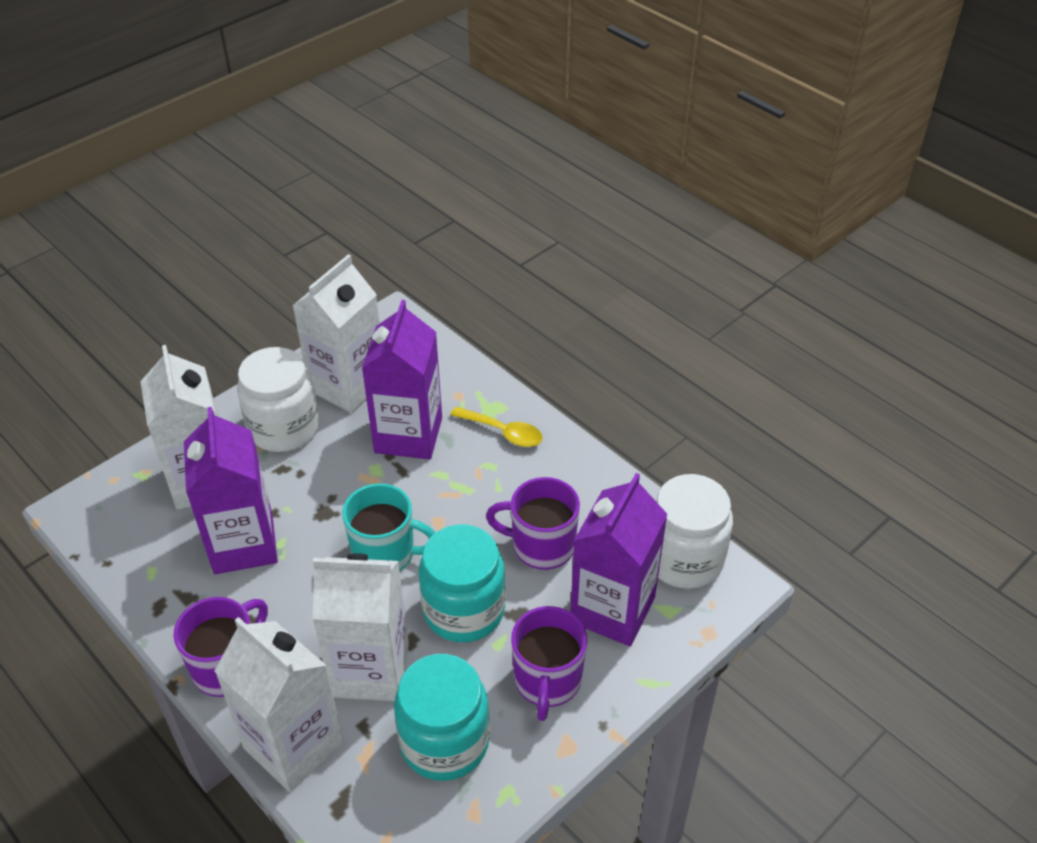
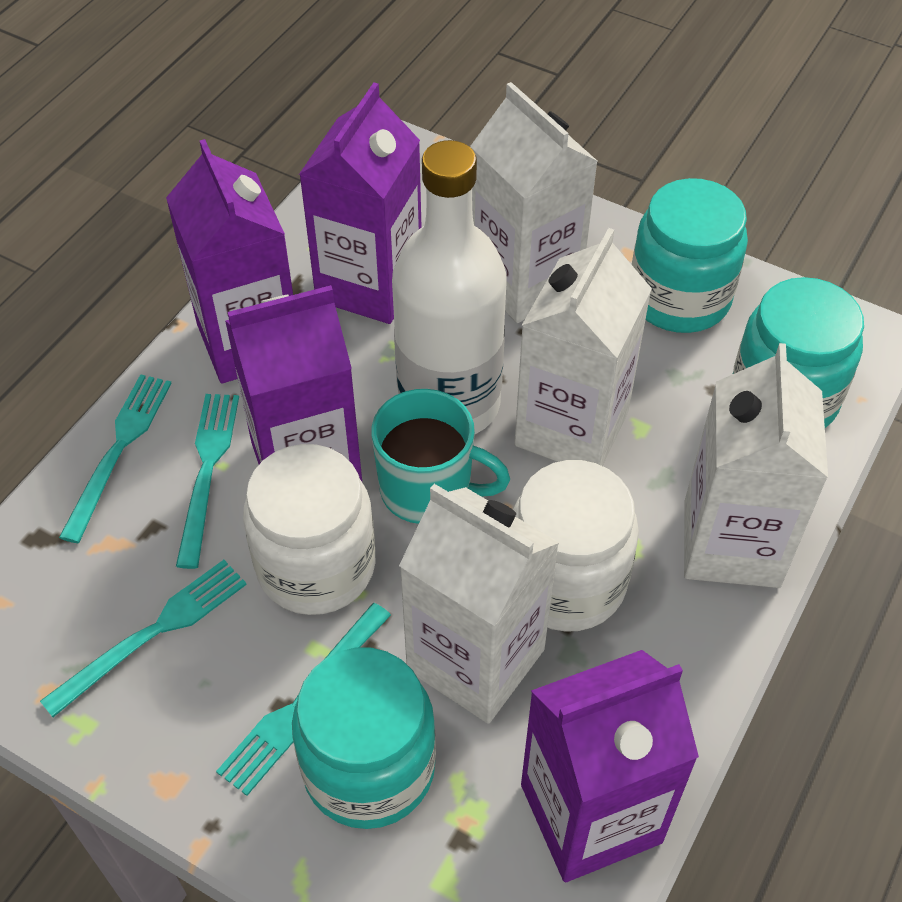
purple carton: 3 -> 4
purple mug: 3 -> 0
turquoise fork: 0 -> 4
turquoise jar: 2 -> 3
white bottle: 0 -> 1
yellow spoon: 1 -> 0

